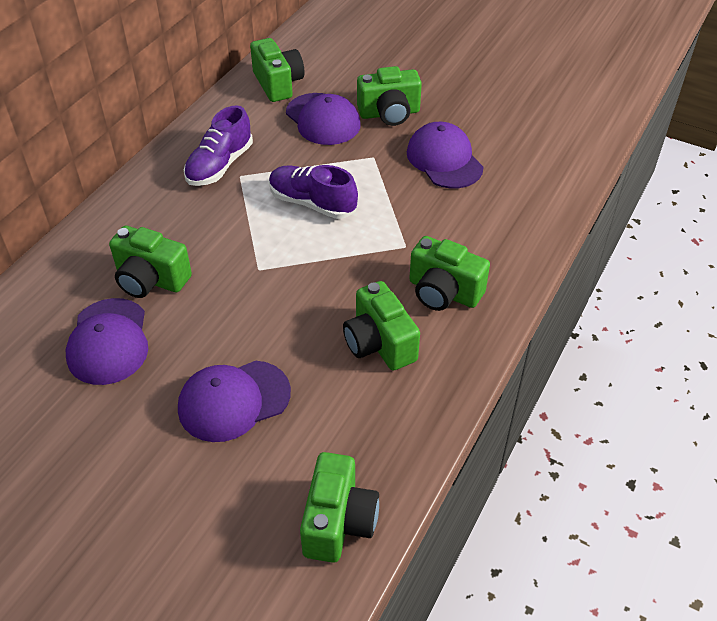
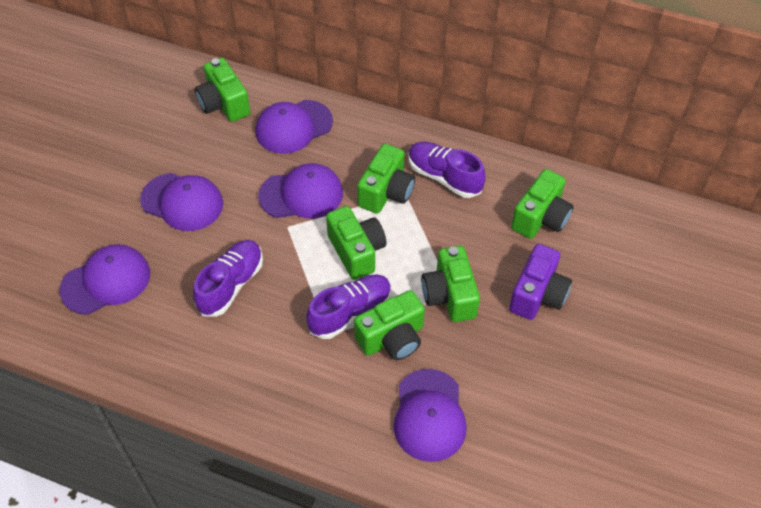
purple camera: 0 -> 1
purple cap: 4 -> 5
purple shoe: 2 -> 3

